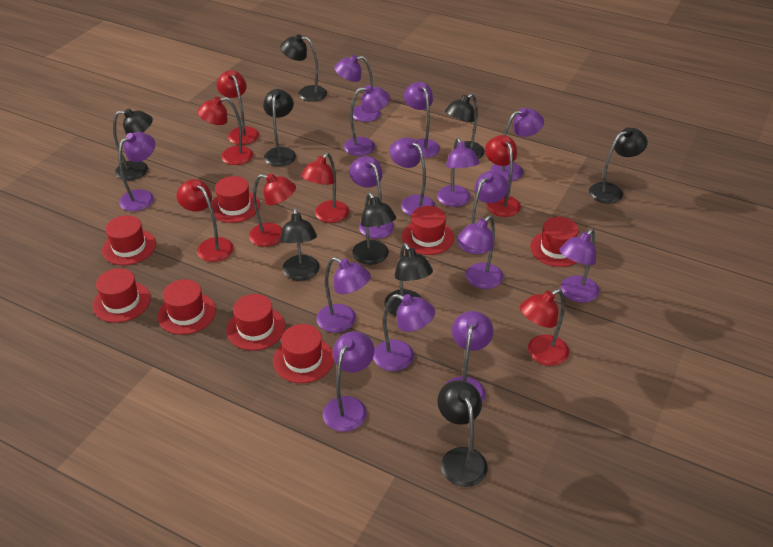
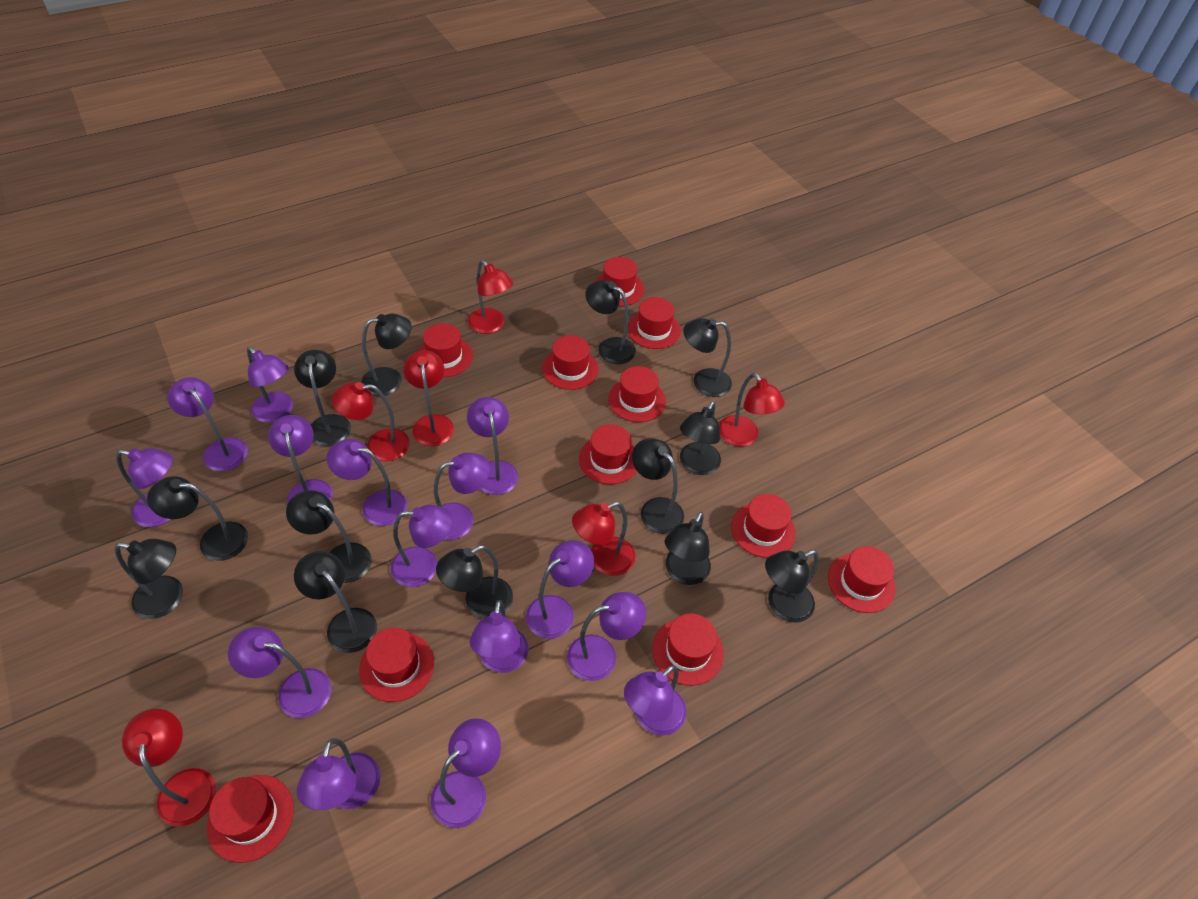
black lamp: 9 -> 13
red hat: 8 -> 11
red lamp: 7 -> 6

